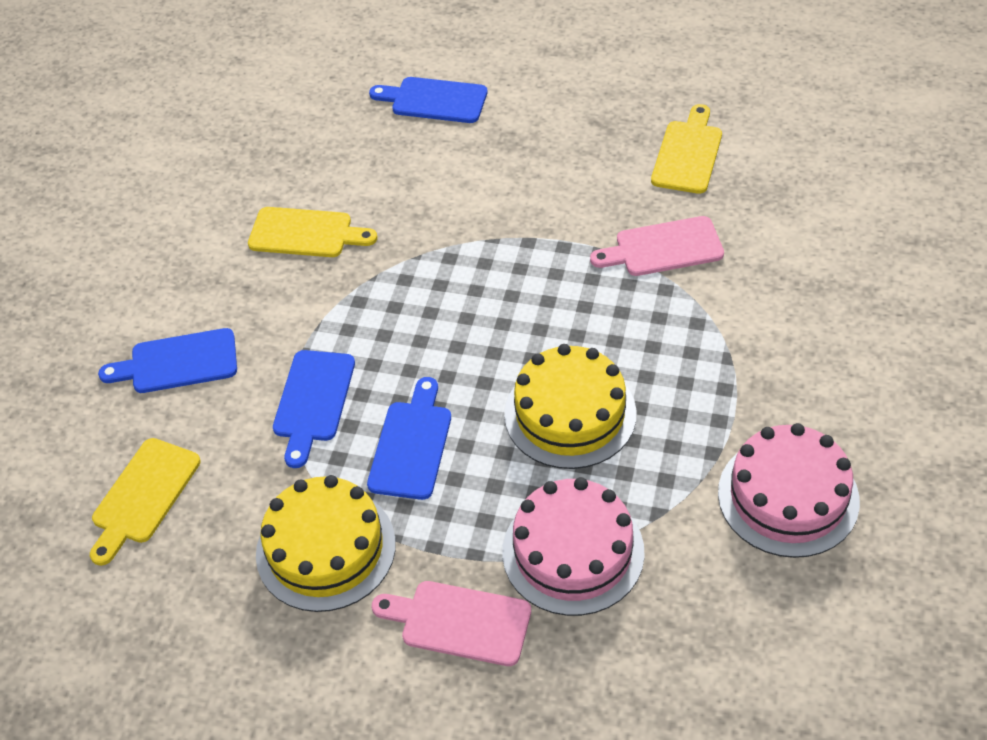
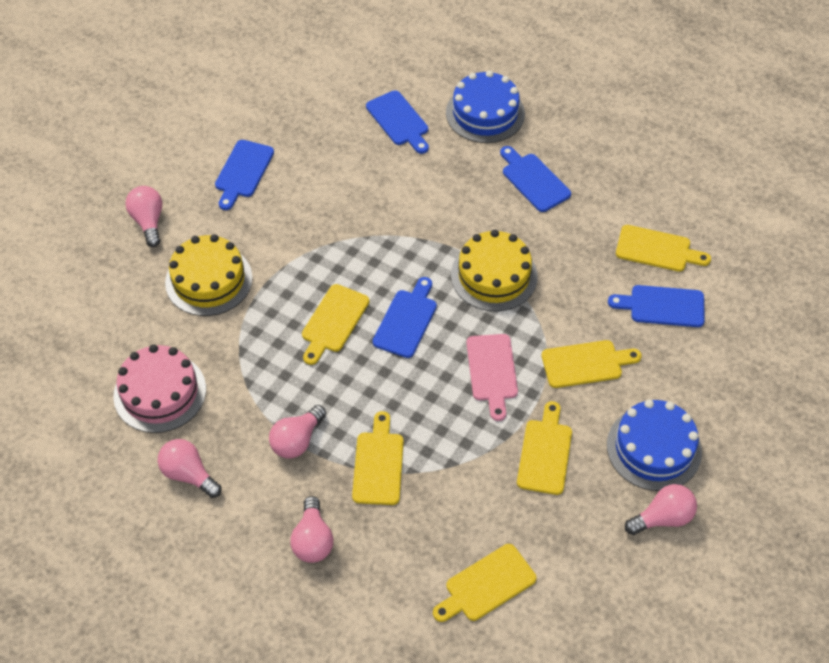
blue cake: 0 -> 2
blue cutting board: 4 -> 5
pink cake: 2 -> 1
pink cutting board: 2 -> 1
pink light bulb: 0 -> 5
yellow cutting board: 3 -> 6

